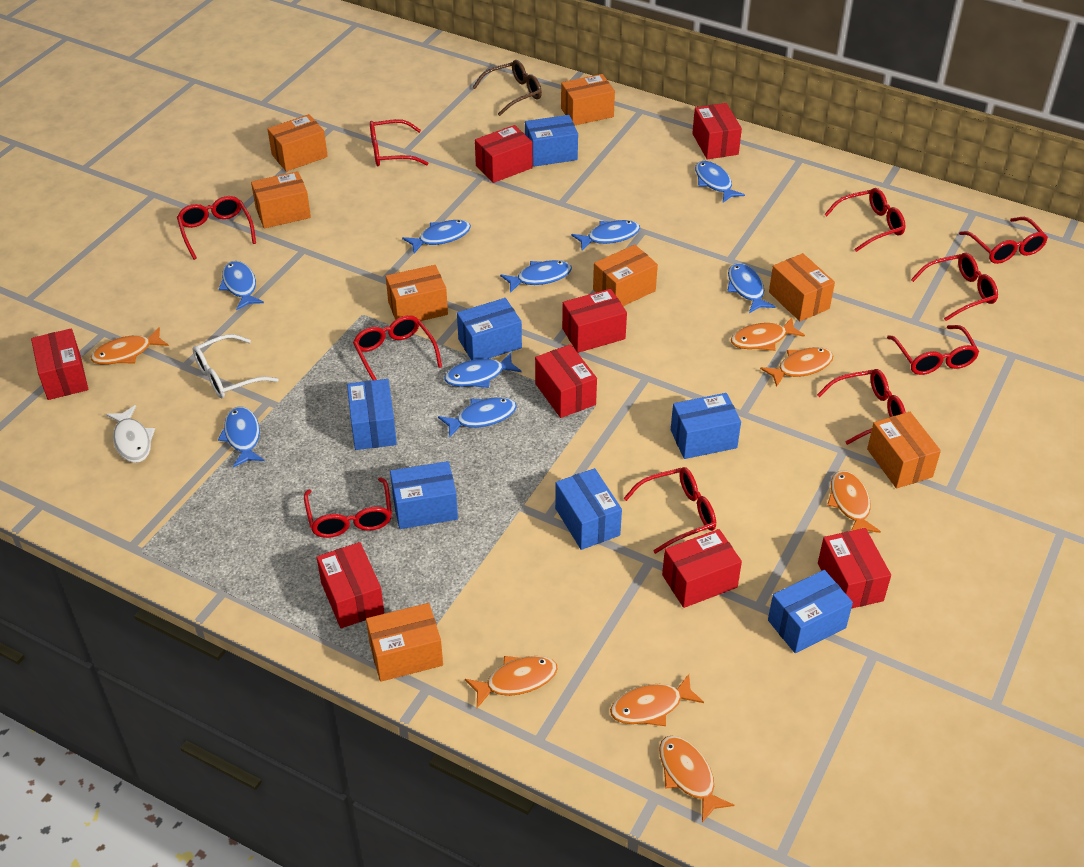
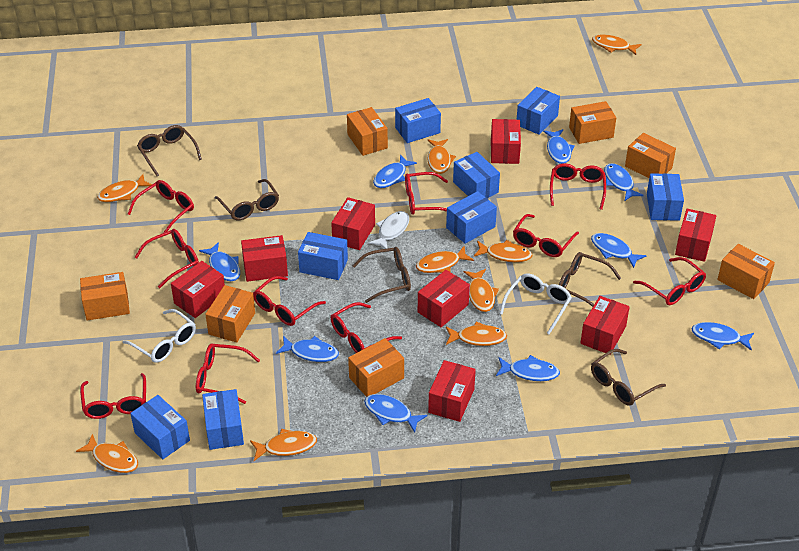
blue box: 7 -> 8
brown glasses: 1 -> 5
orange box: 8 -> 7
orange fish: 7 -> 9
white glasses: 1 -> 2

